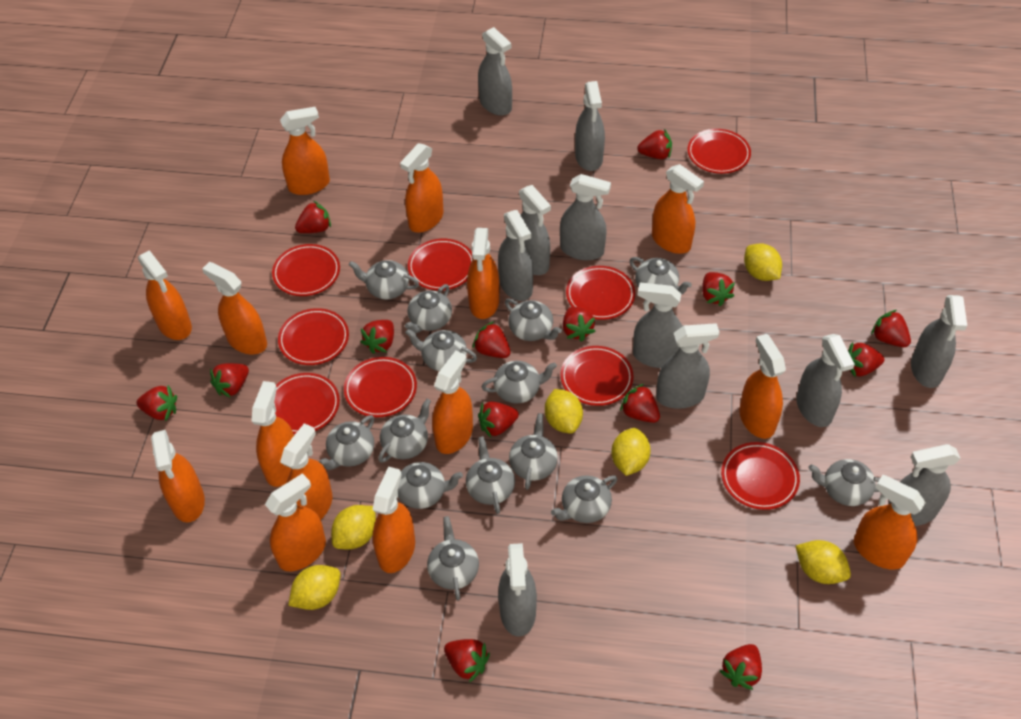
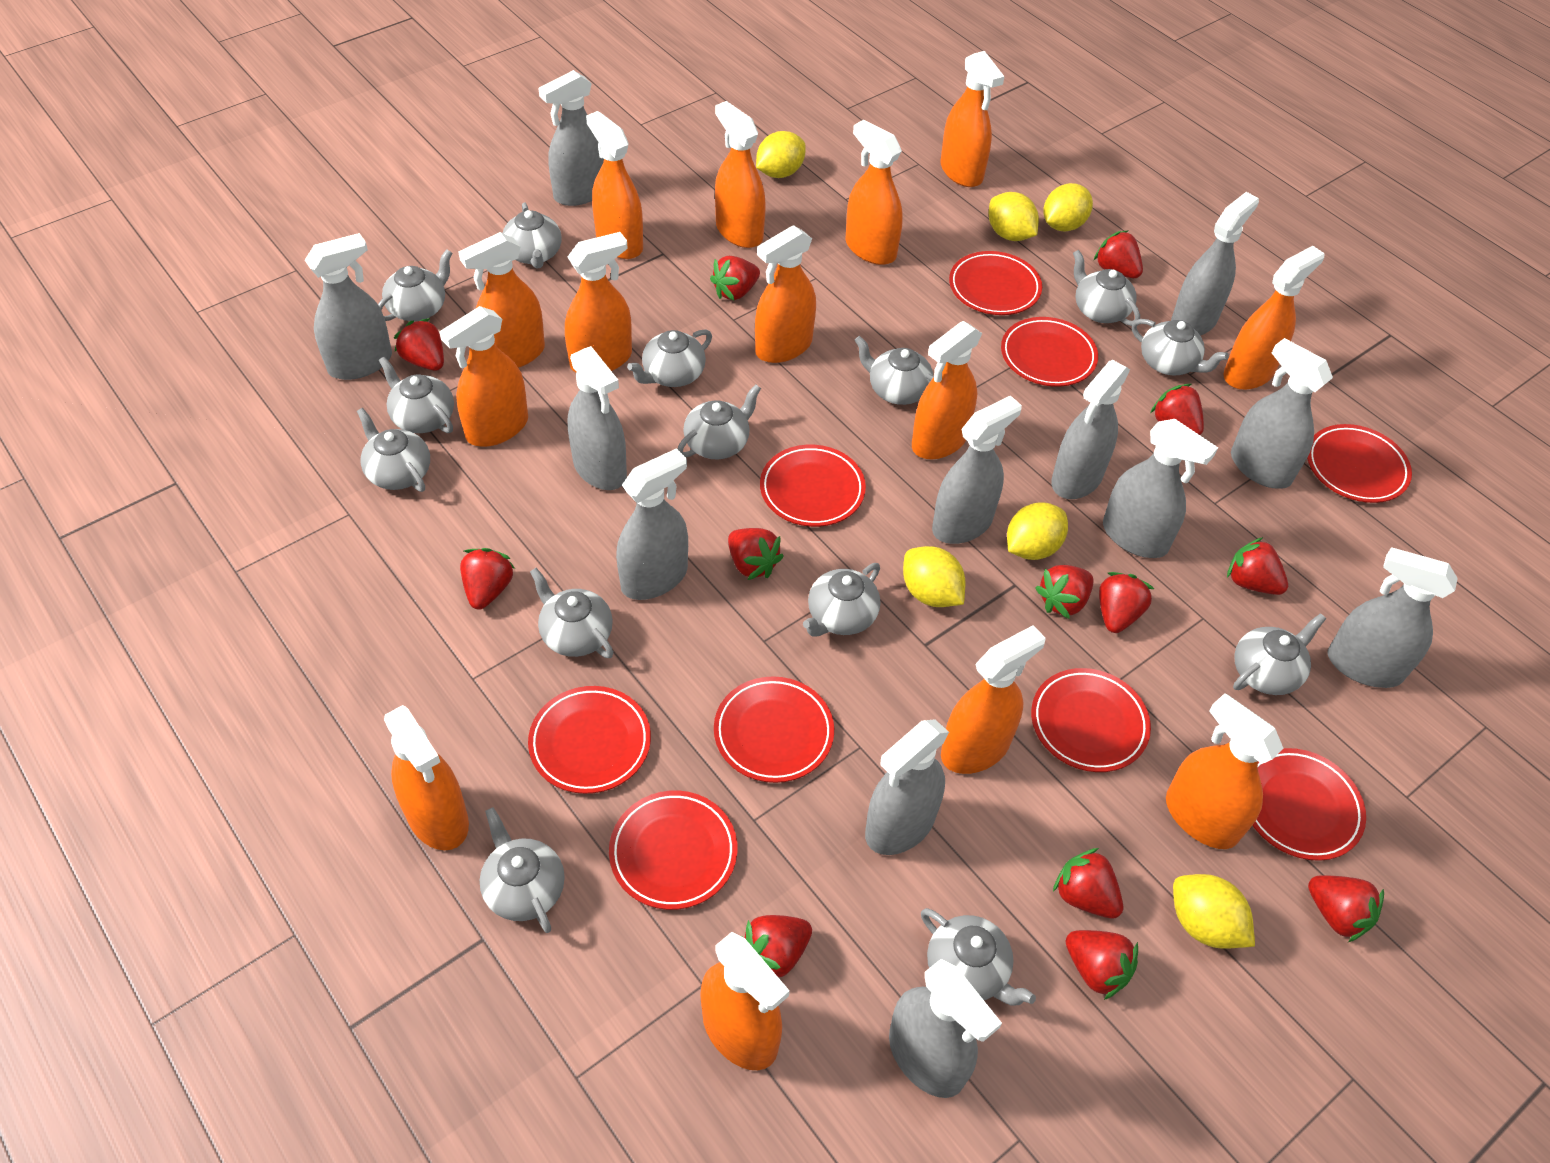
grey spray bottle: 11 -> 12
red strawberry: 14 -> 13

